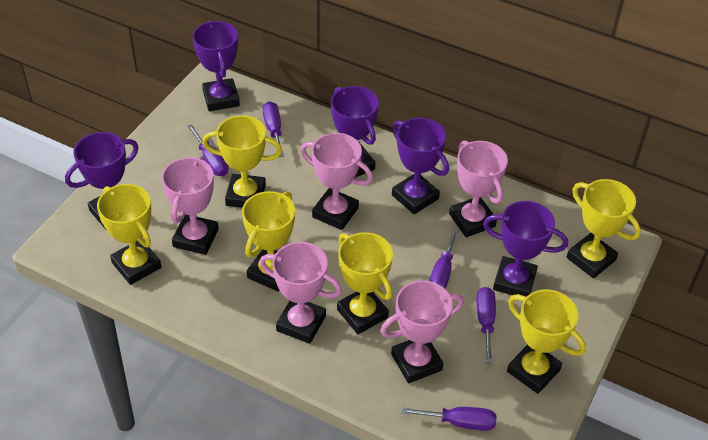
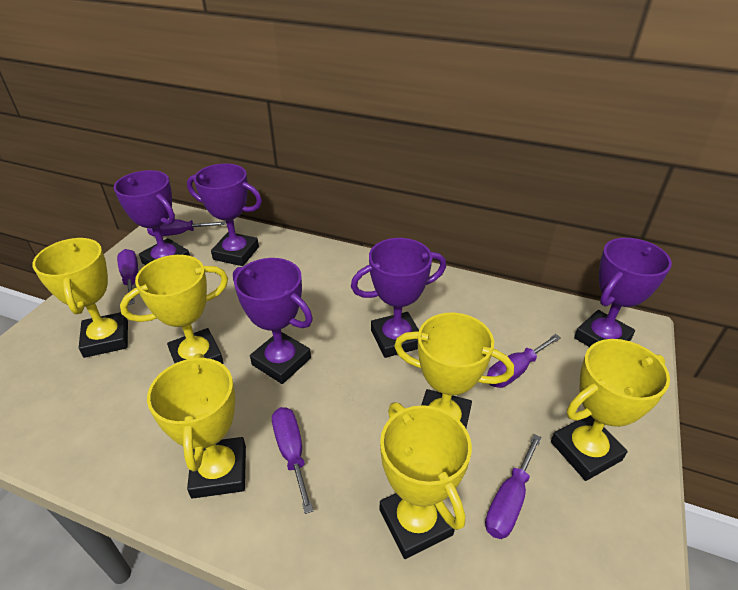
pink trophy: 5 -> 0

